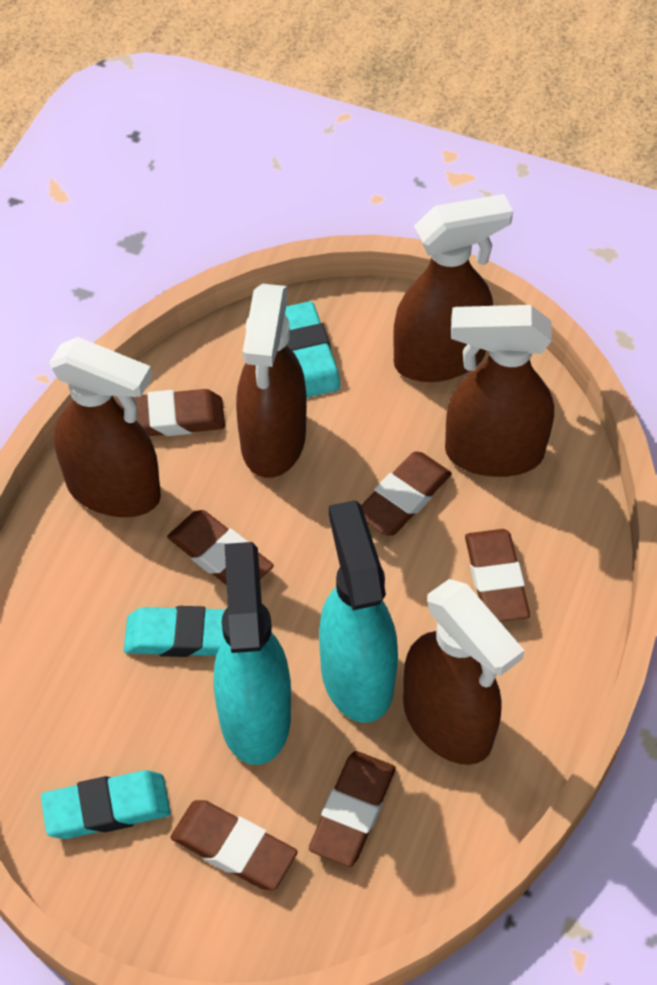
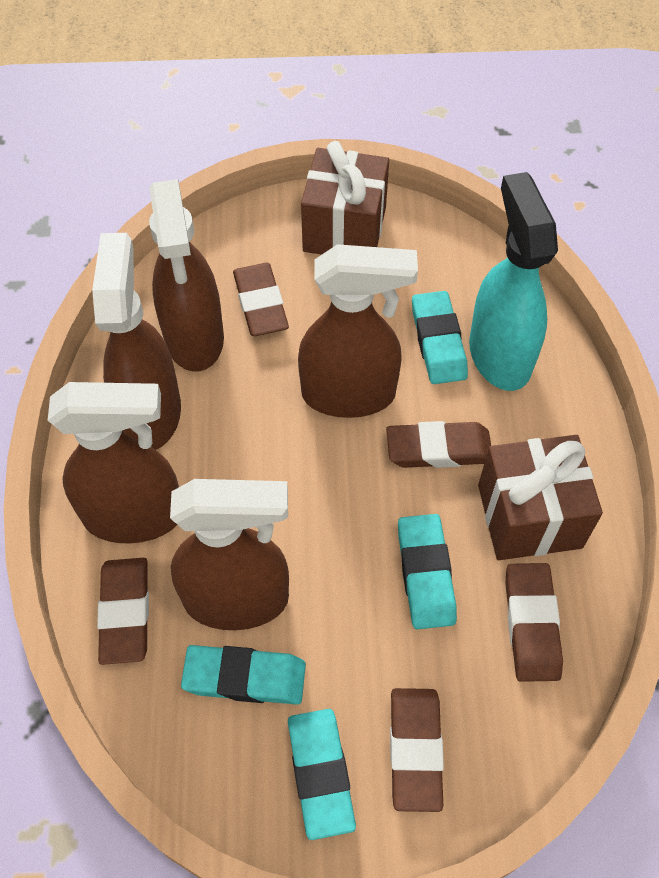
brown eraser: 6 -> 5
brown gift: 0 -> 2
turquoise eraser: 3 -> 4
turquoise spray bottle: 2 -> 1

